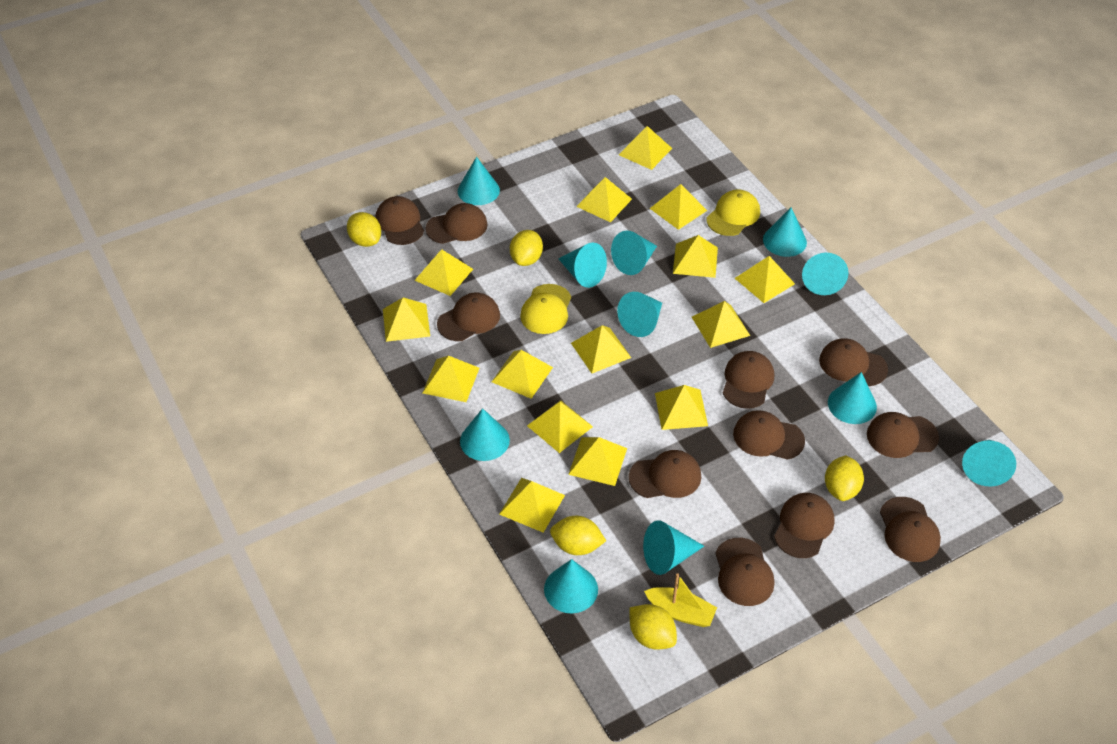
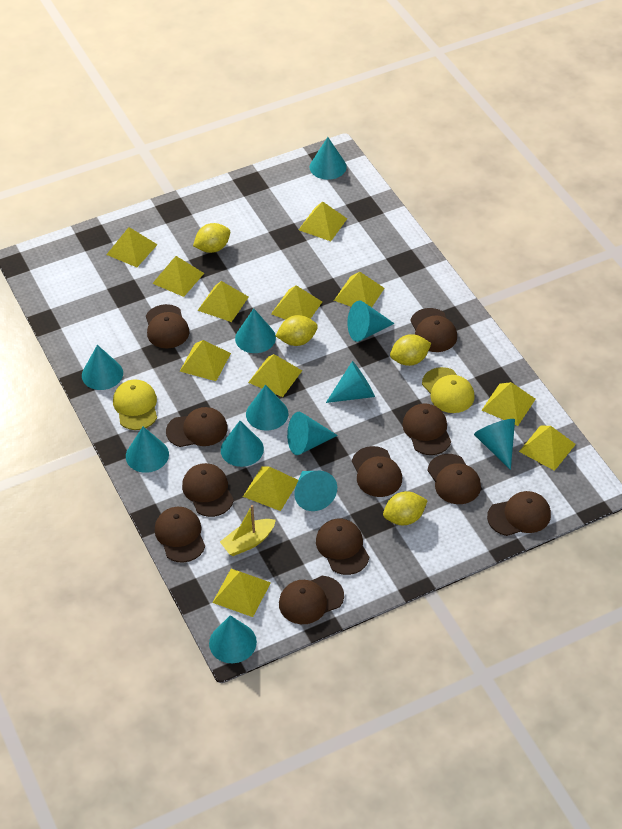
turquoise cone: 11 -> 12
yellow lemon: 5 -> 4
yellow pyramid: 15 -> 12

